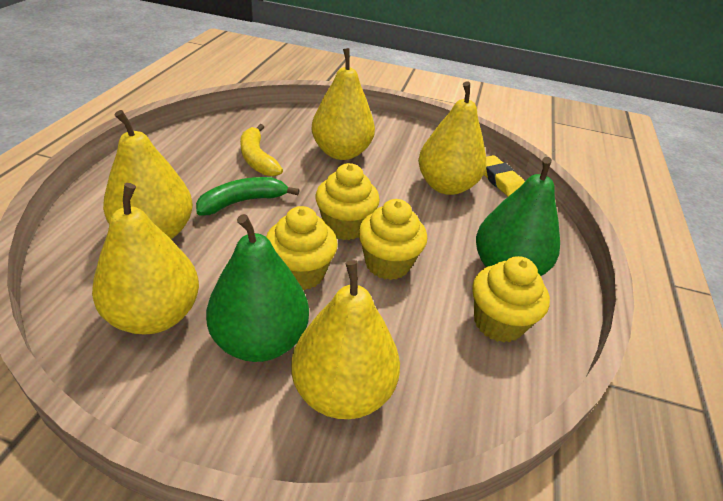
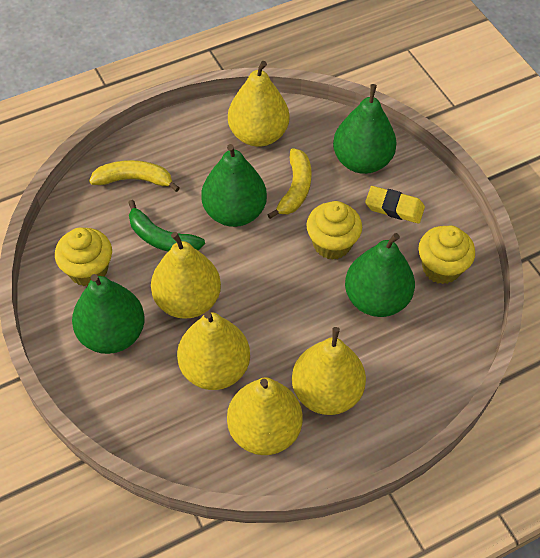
green pear: 2 -> 4
yellow banana: 1 -> 2
yellow cupcake: 4 -> 3

